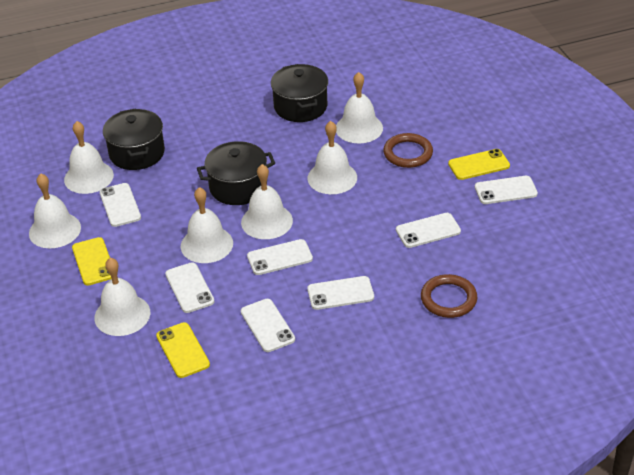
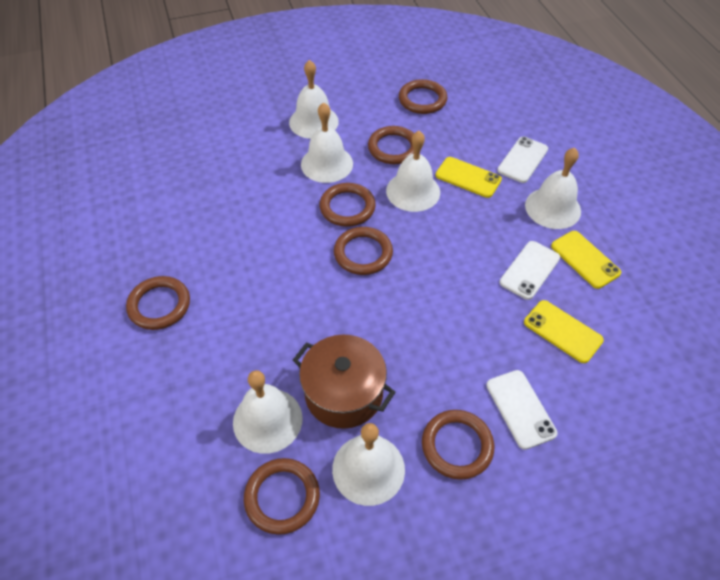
black pot: 3 -> 0
brown pot: 0 -> 1
brown ring: 2 -> 7
white bell: 7 -> 6
white phone: 7 -> 3

